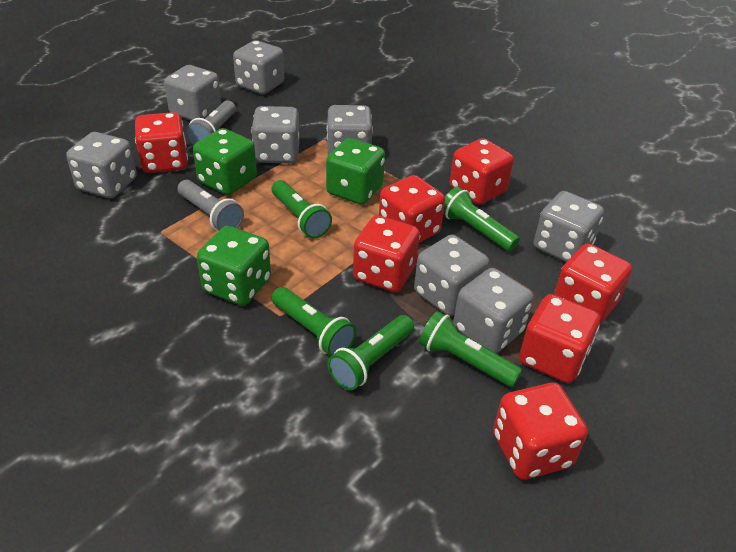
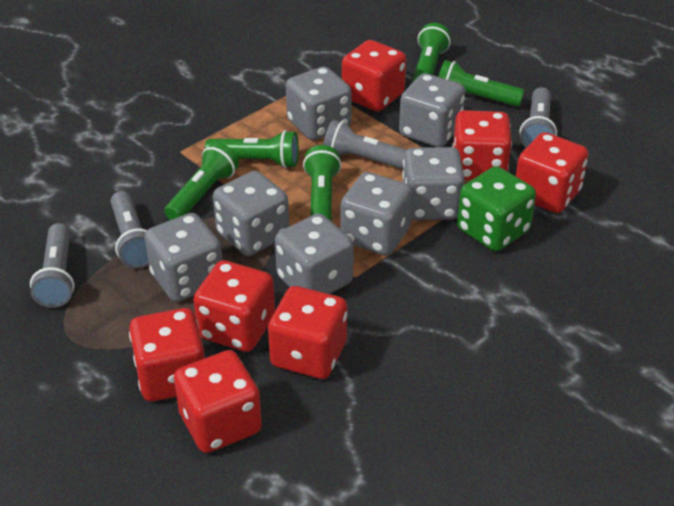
green dice: 3 -> 1
grey dice: 8 -> 7
grey flashlight: 2 -> 4

